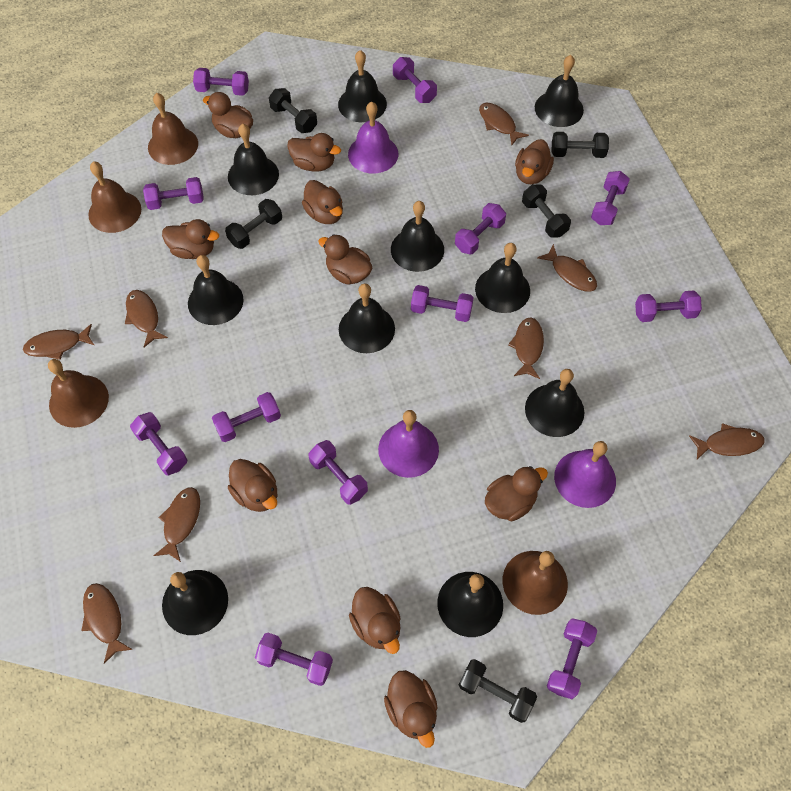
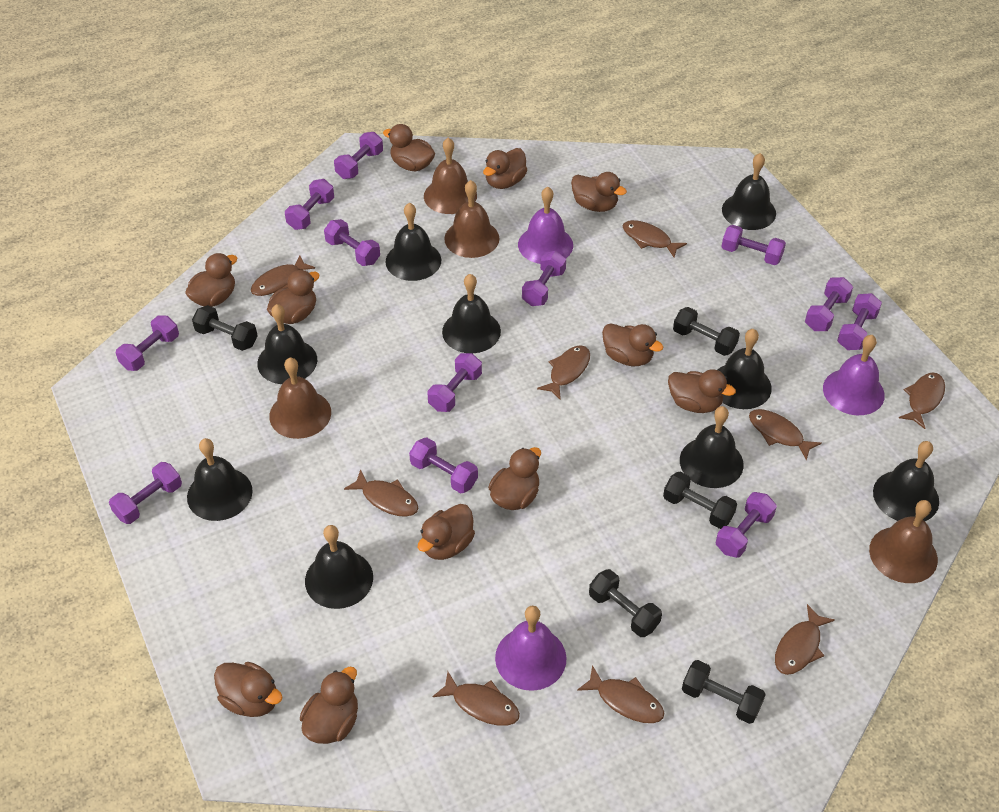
black bell: 10 -> 9
brown duck: 10 -> 11
brown fish: 8 -> 9

